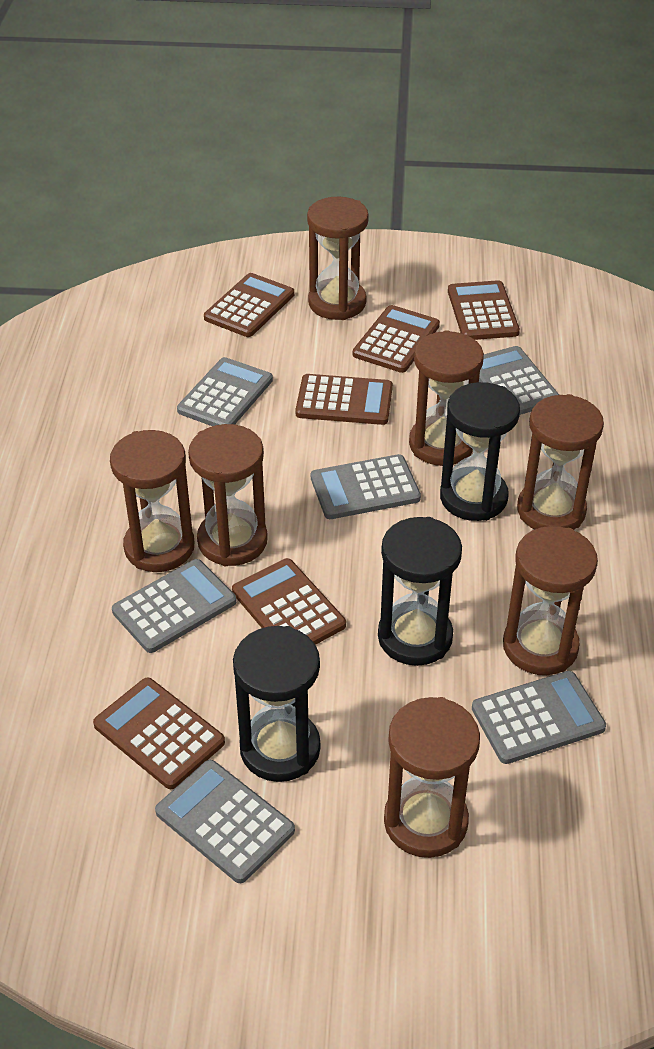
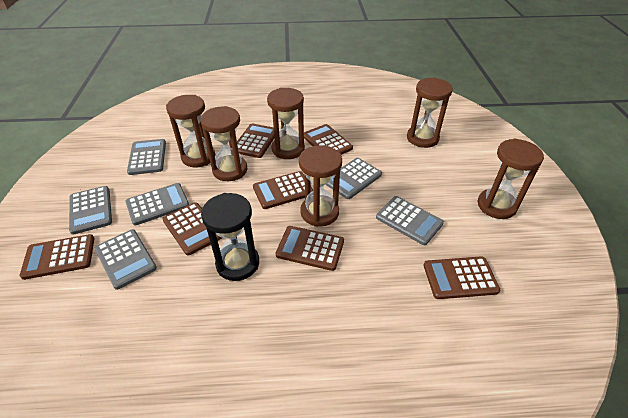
black hourglass: 3 -> 1
brown calculator: 6 -> 7
brown hourglass: 7 -> 6

